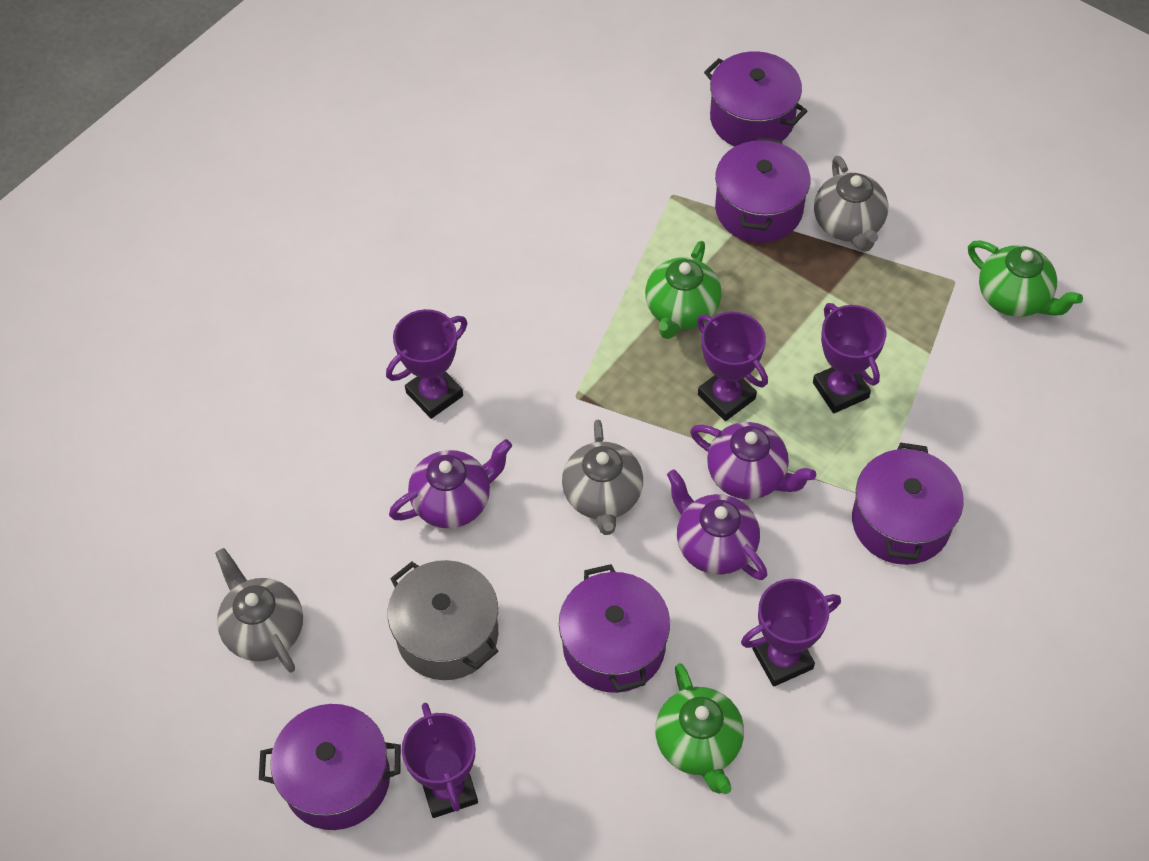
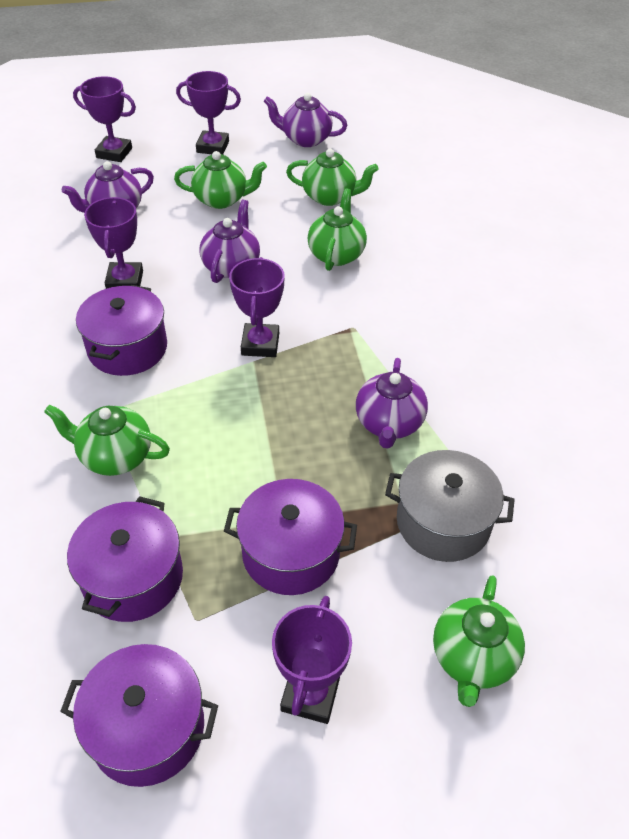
green teapot: 3 -> 5
grey teapot: 3 -> 0
purple pot: 5 -> 4
purple teapot: 3 -> 4

